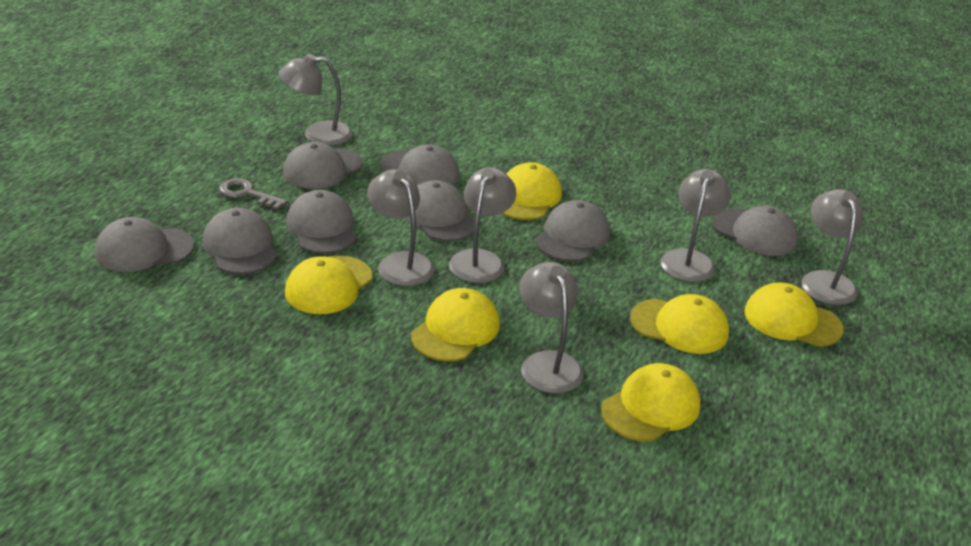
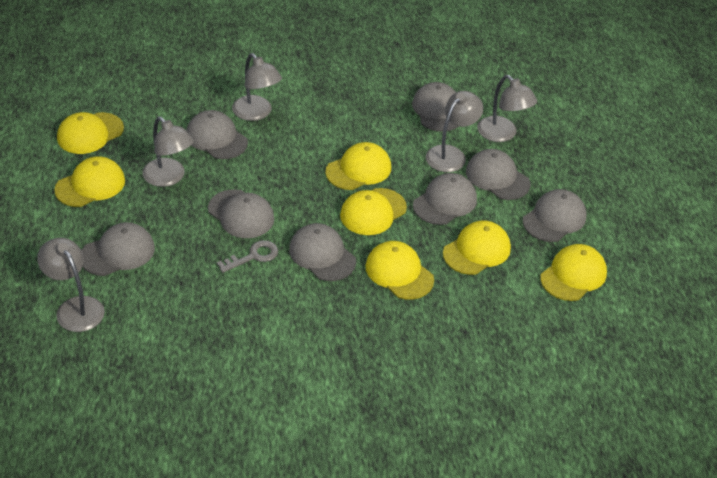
grey lamp: 6 -> 5
yellow cap: 6 -> 7

